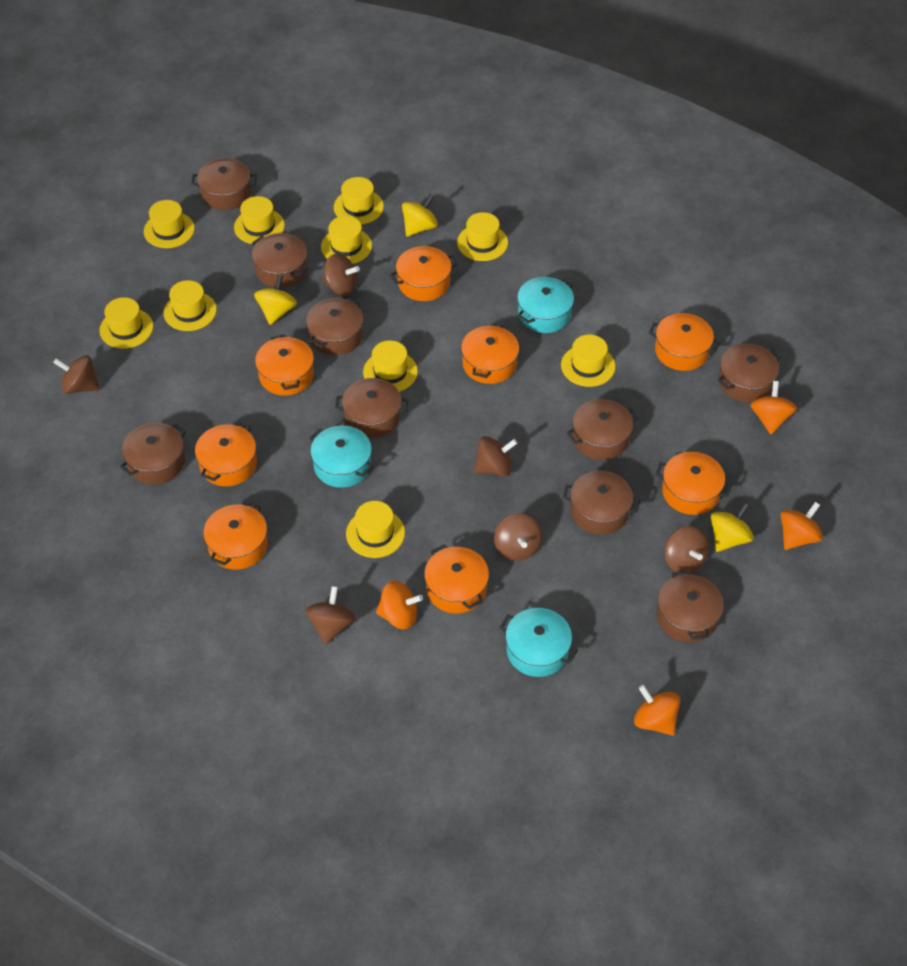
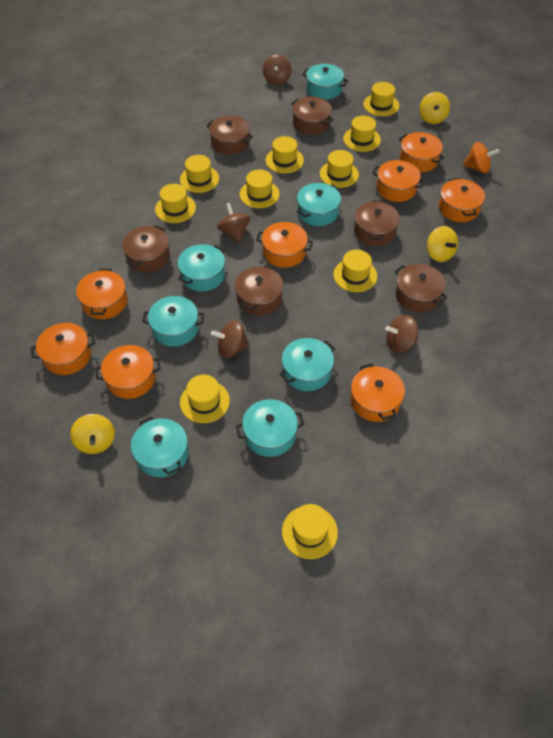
brown pot: 9 -> 6
brown spinning top: 6 -> 4
orange spinning top: 4 -> 1
turquoise pot: 3 -> 7

